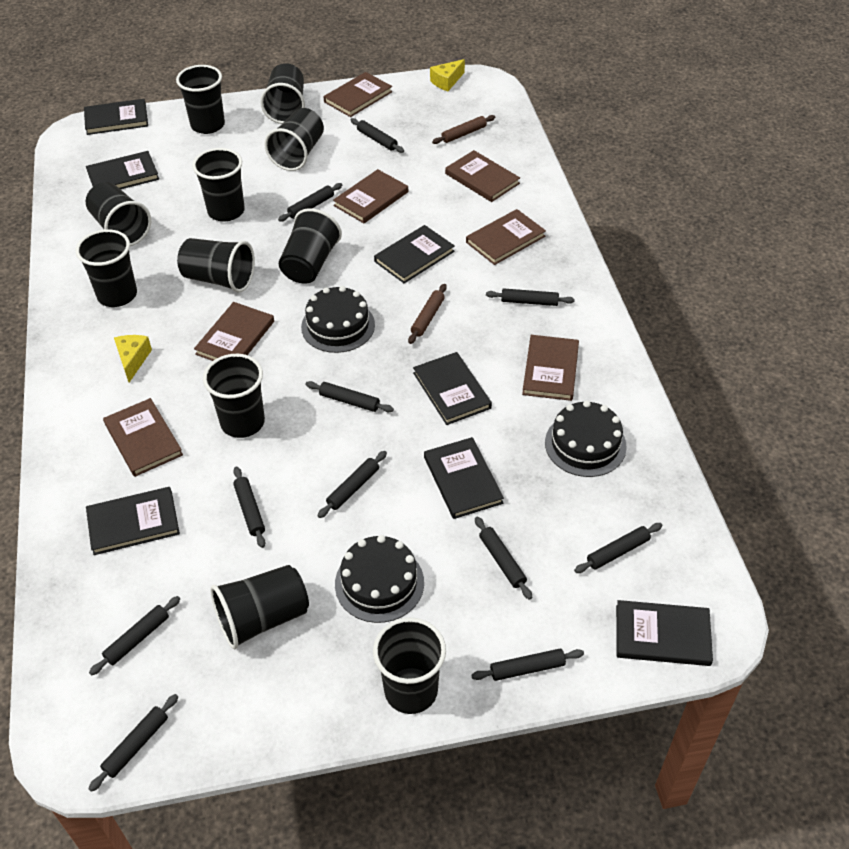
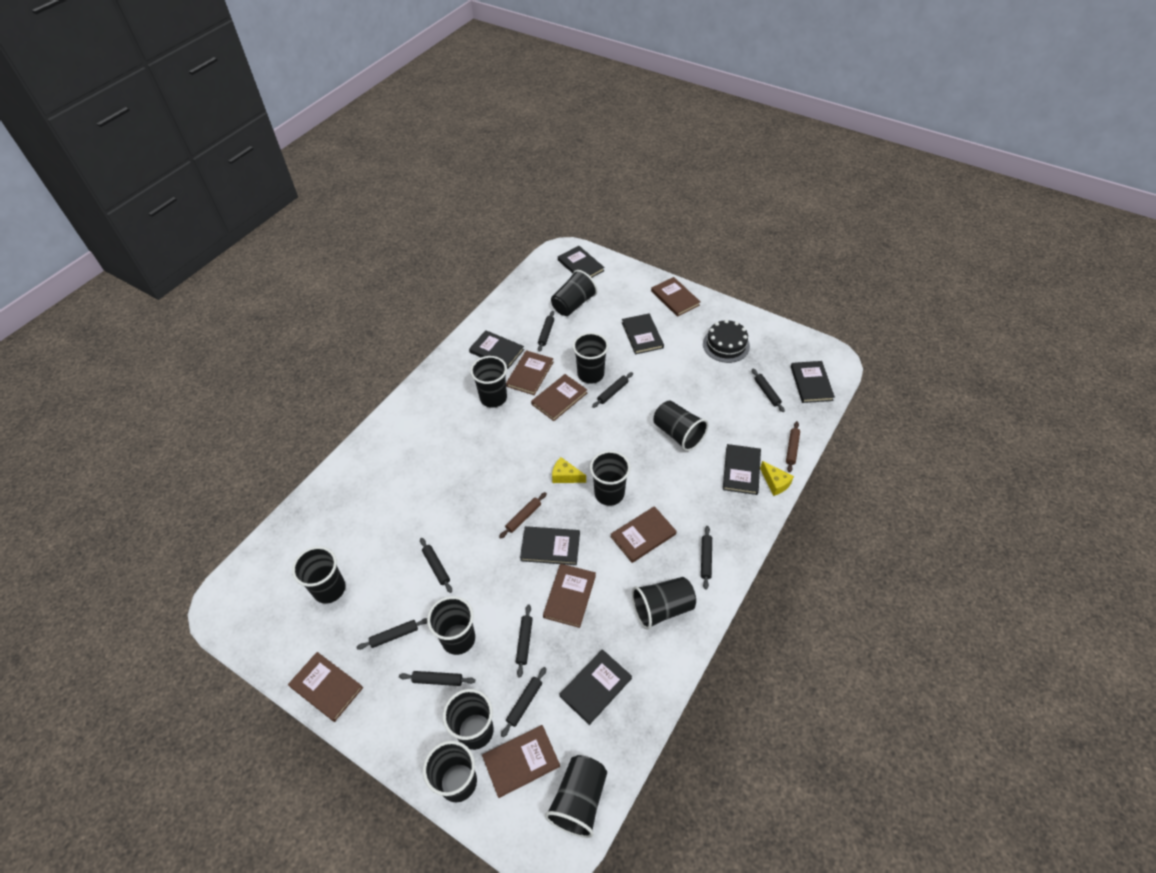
black cake: 3 -> 1
black rolling pin: 11 -> 9

